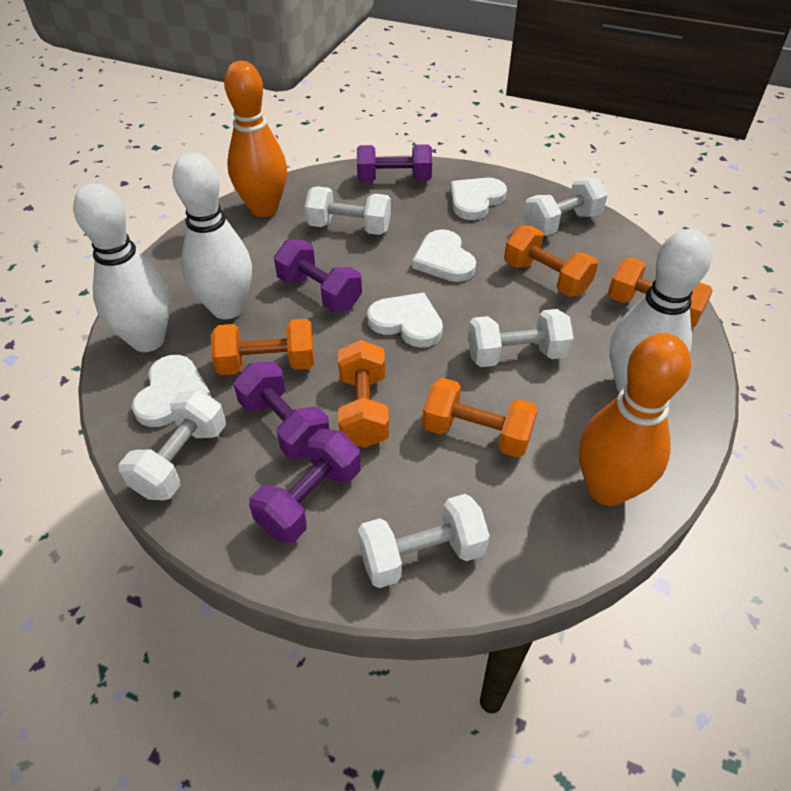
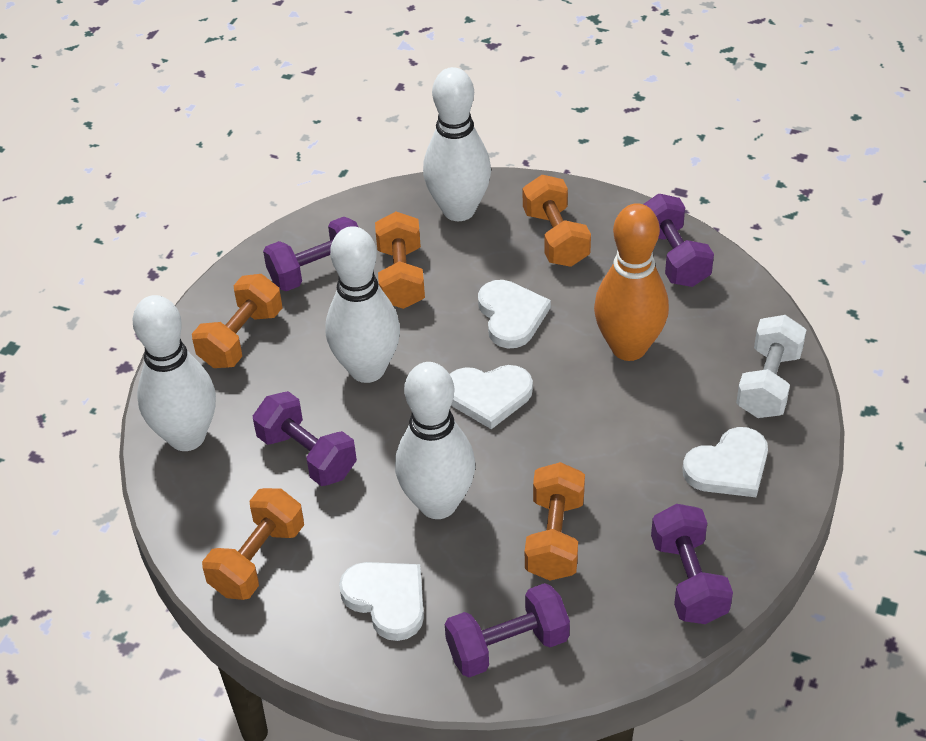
orange bowling pin: 2 -> 1
purple dumbbell: 4 -> 5
white bowling pin: 3 -> 4
white dumbbell: 5 -> 1

